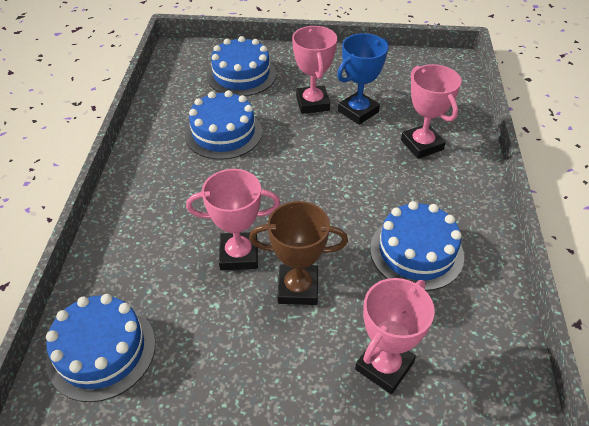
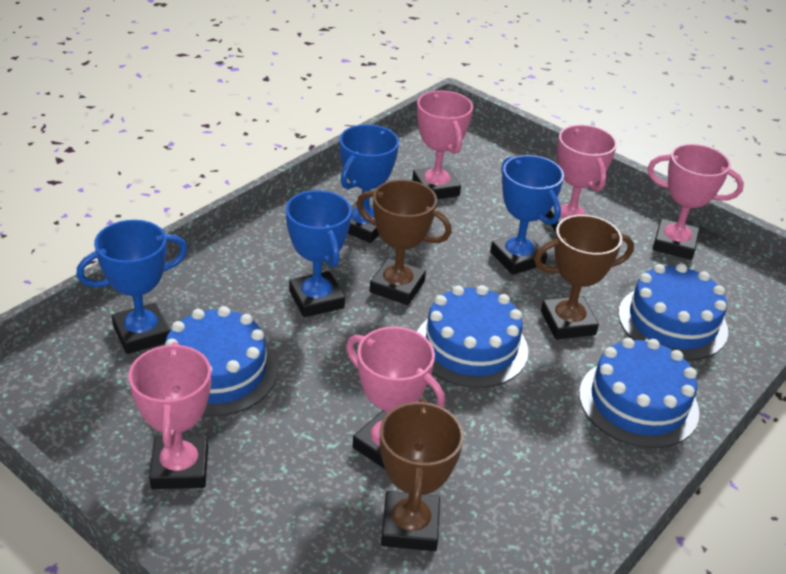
blue trophy: 1 -> 4
brown trophy: 1 -> 3
pink trophy: 4 -> 5

